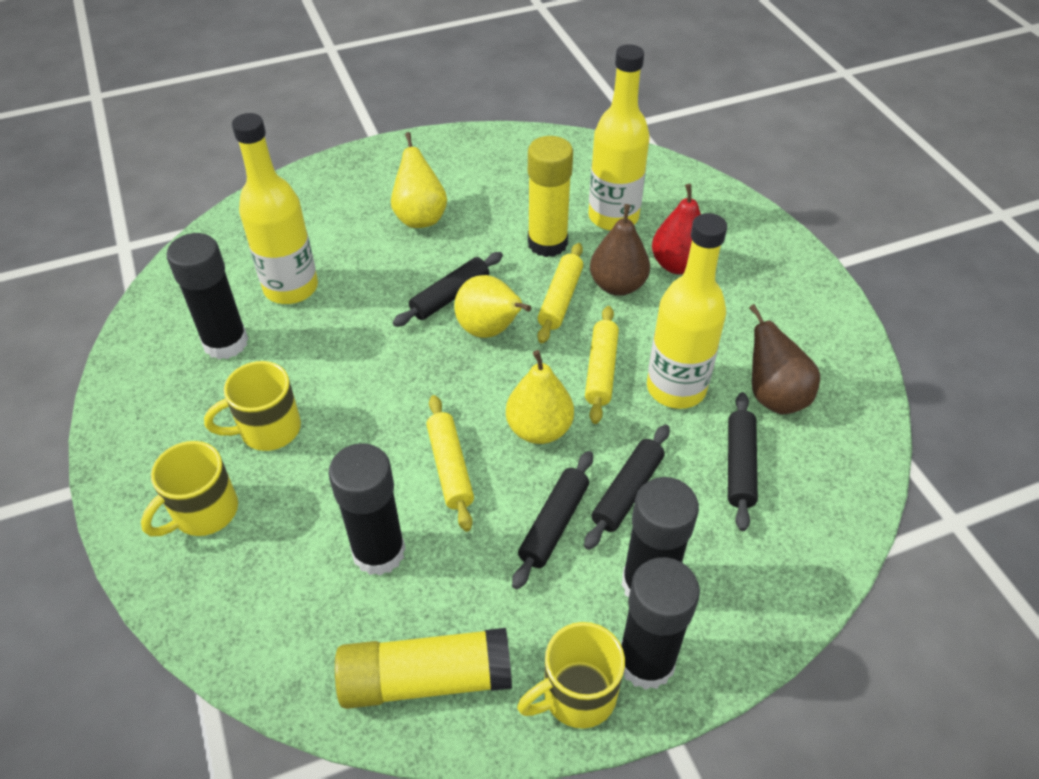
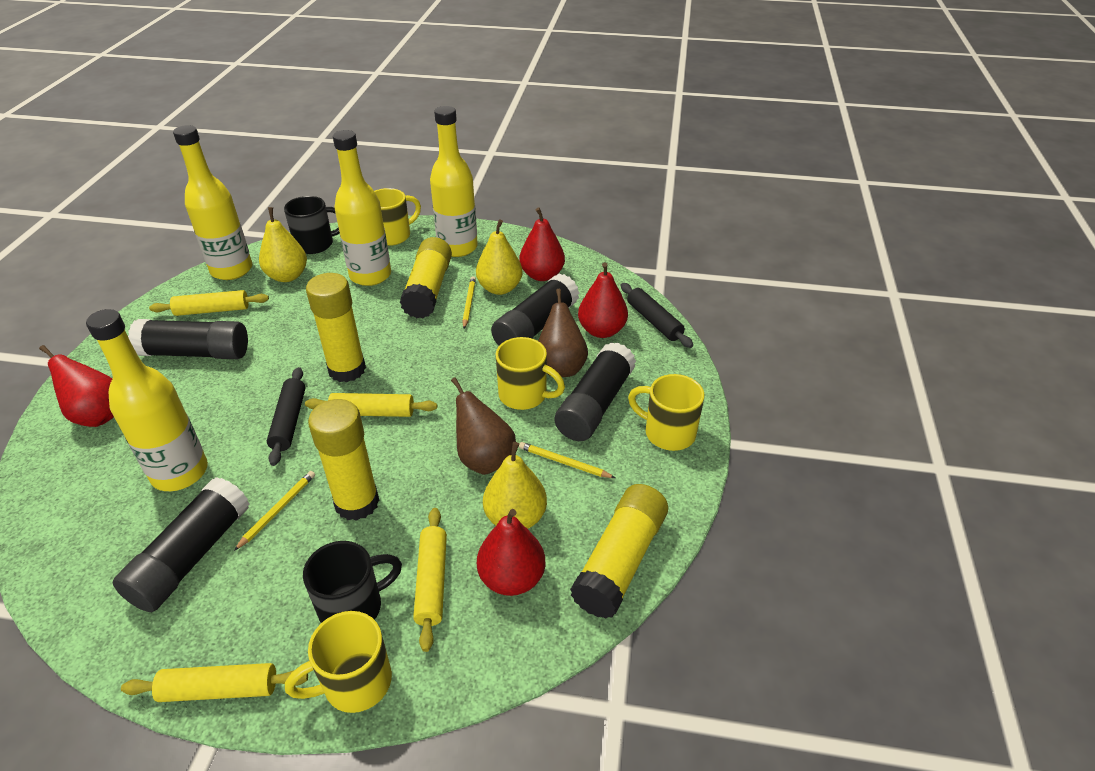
black mug: 0 -> 2
black rolling pin: 4 -> 2
red pear: 1 -> 4
yellow bottle: 3 -> 4
yellow glue stick: 2 -> 4
yellow mug: 3 -> 4
yellow pencil: 0 -> 3
yellow rolling pin: 3 -> 4

